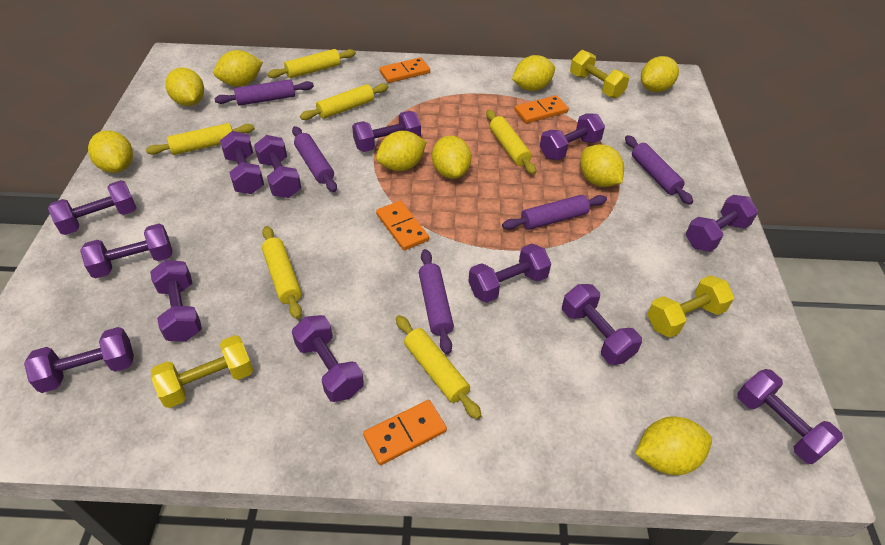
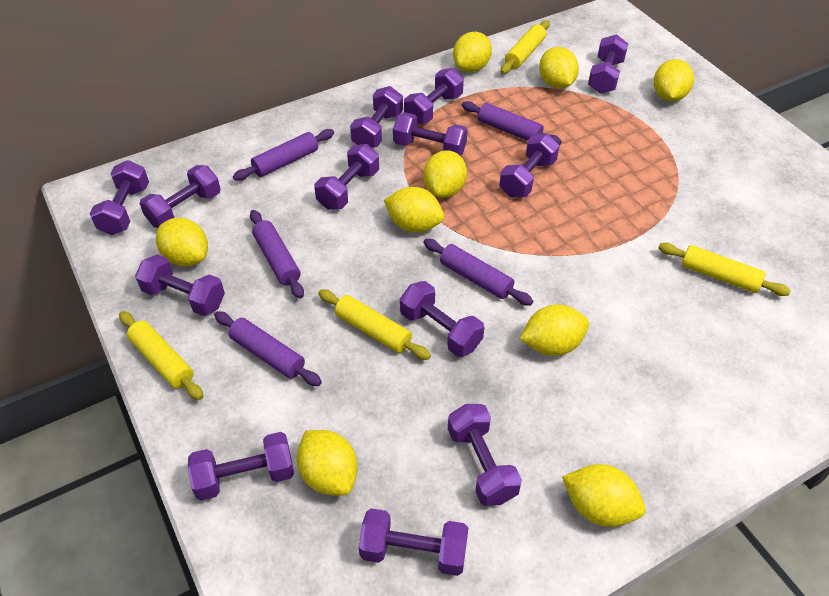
orange domino: 4 -> 0
yellow dumbbell: 3 -> 0
yellow rolling pin: 6 -> 4

